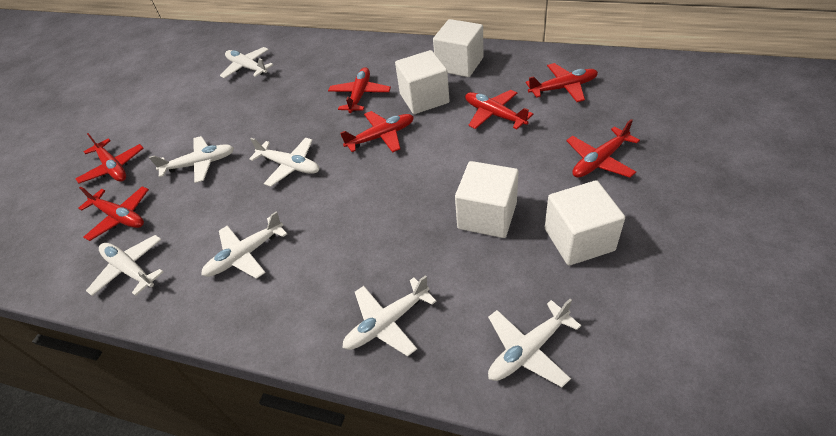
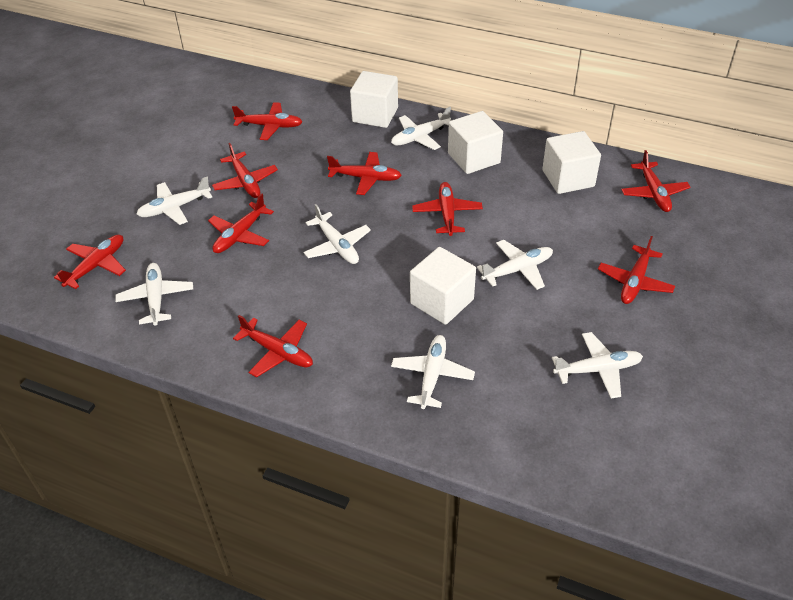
red plane: 7 -> 9

